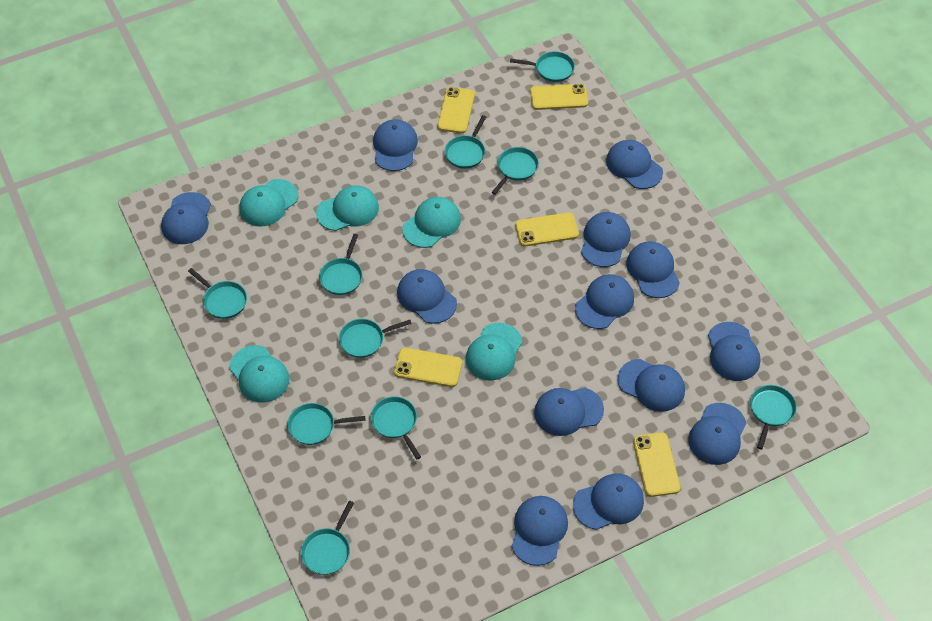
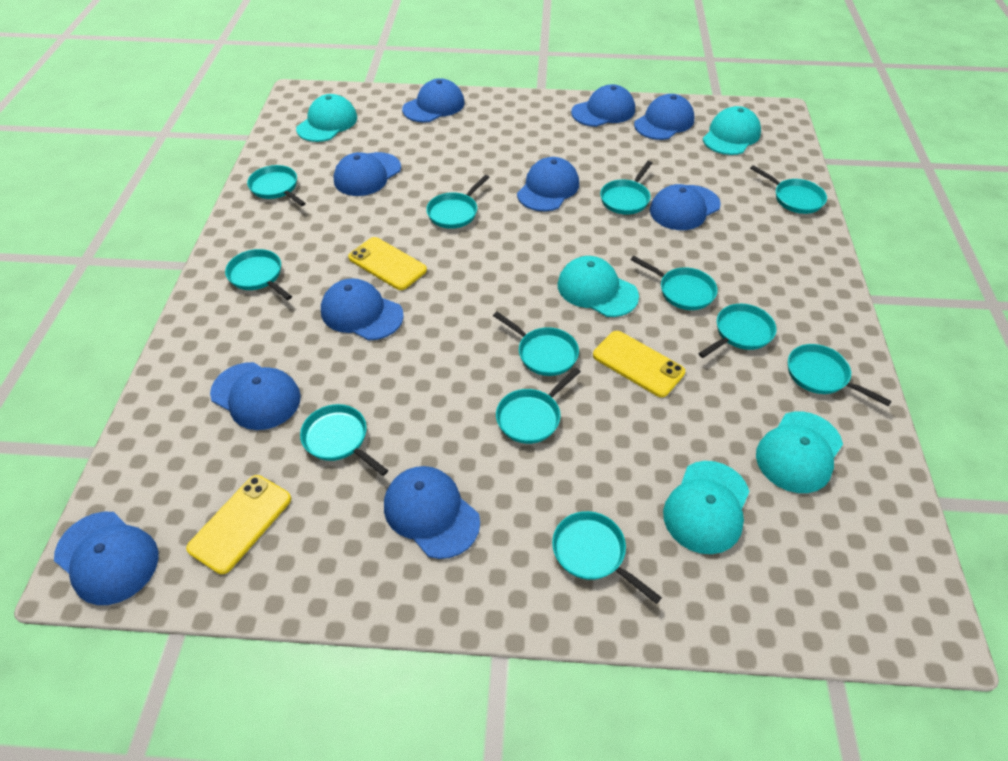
blue cap: 13 -> 10
turquoise pan: 10 -> 12
yellow phone: 5 -> 3

